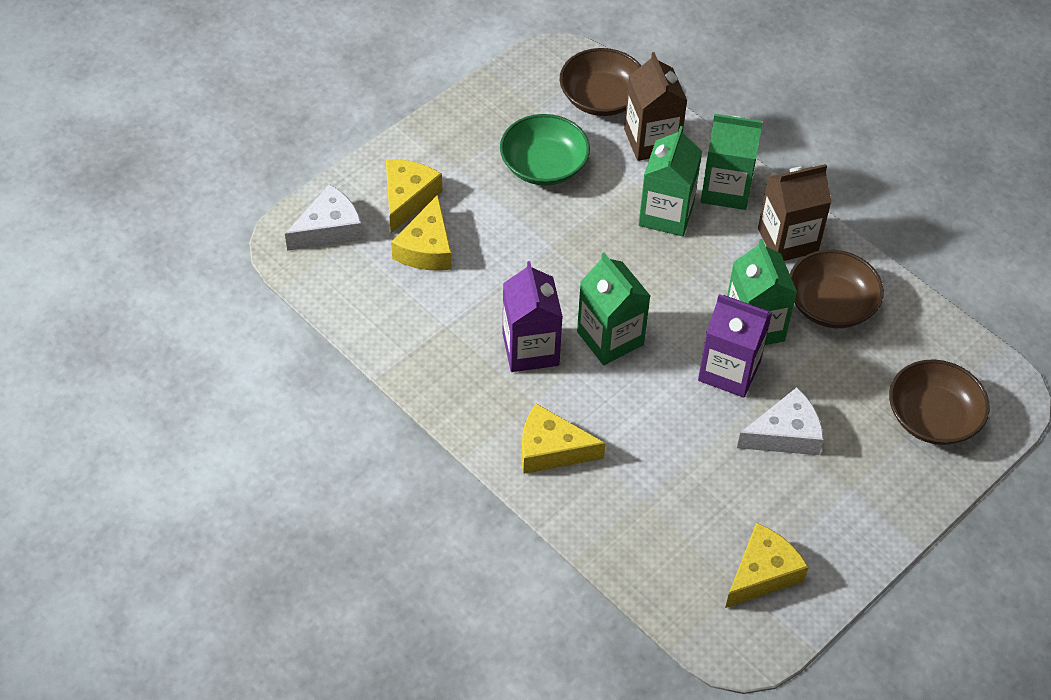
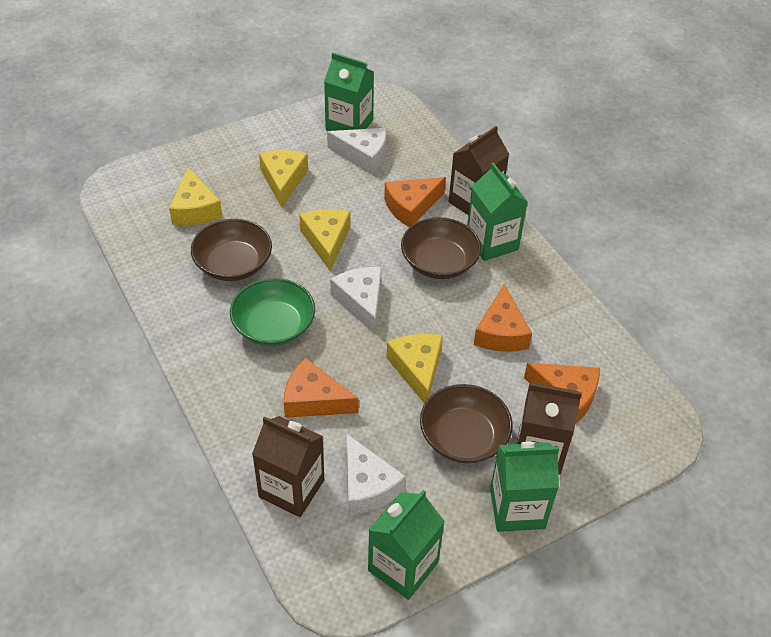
brown carton: 2 -> 3
orange cheese: 0 -> 4
purple carton: 2 -> 0
white cheese: 2 -> 3

